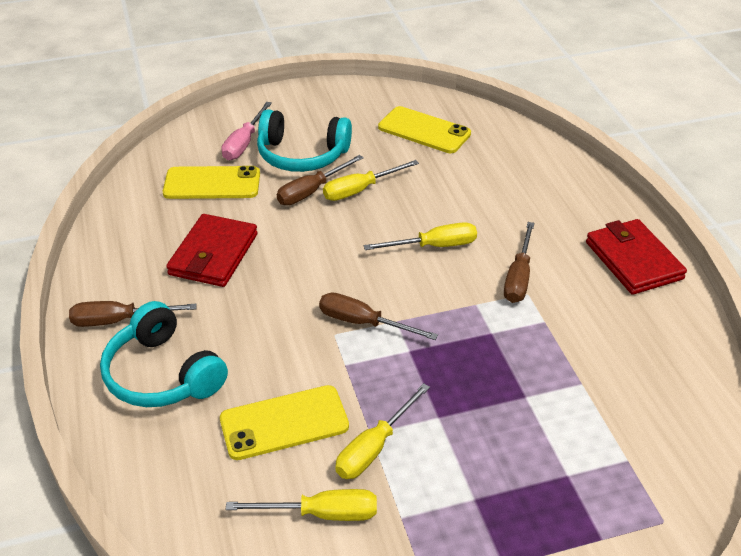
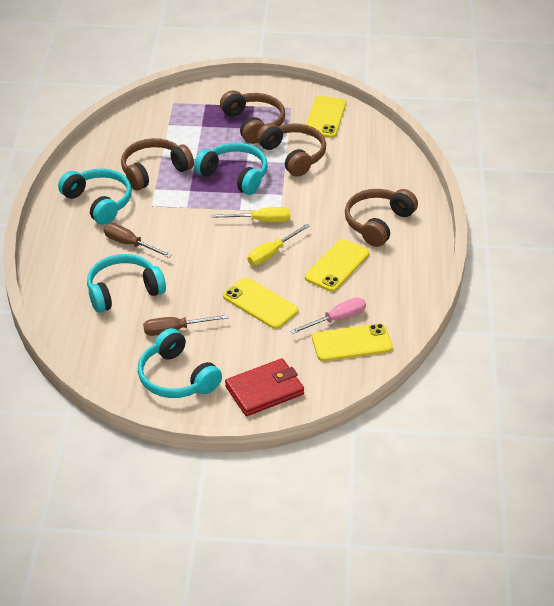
brown headphones: 0 -> 4
brown screwdriver: 4 -> 2
red wallet: 2 -> 1
turquoise headphones: 2 -> 4
yellow phone: 3 -> 4
yellow screwdriver: 4 -> 2

